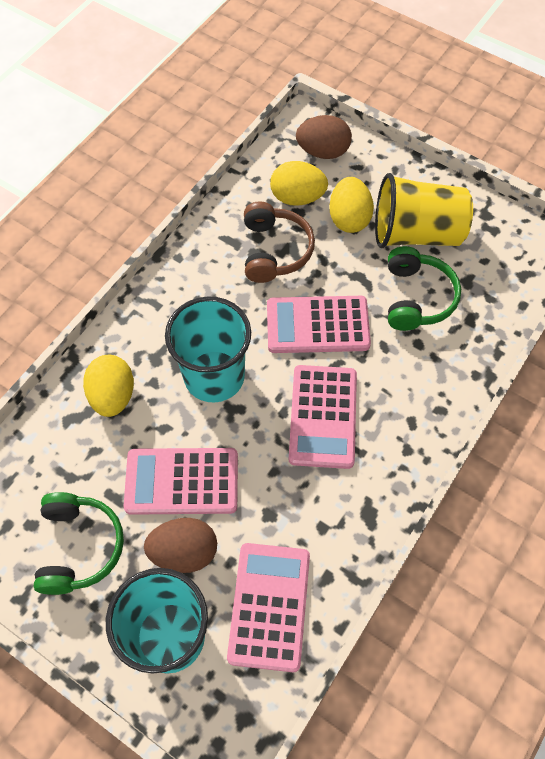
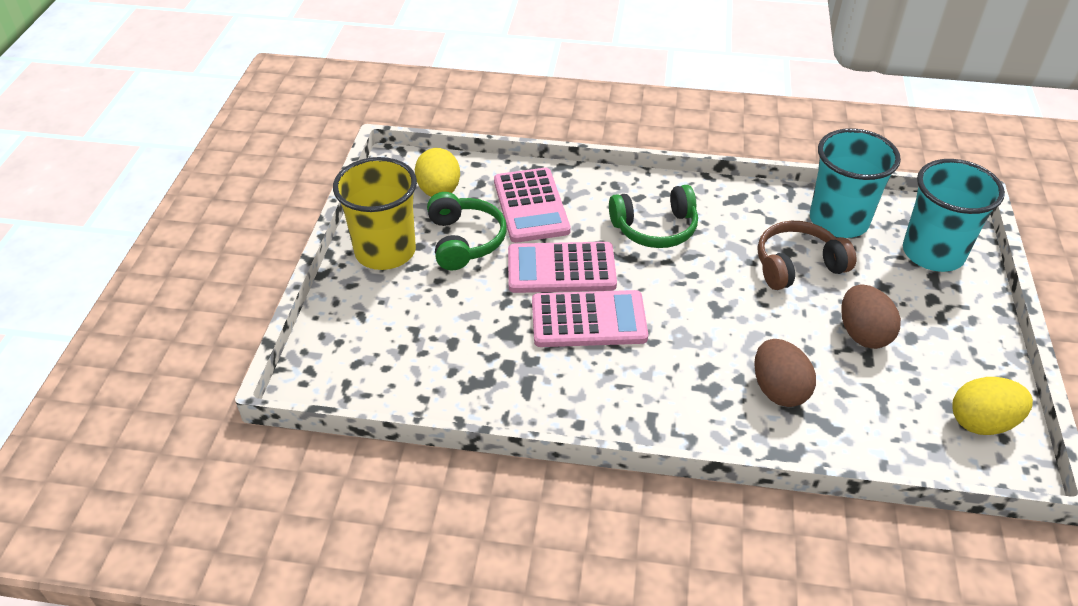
pink calculator: 4 -> 3
yellow egg: 3 -> 2

